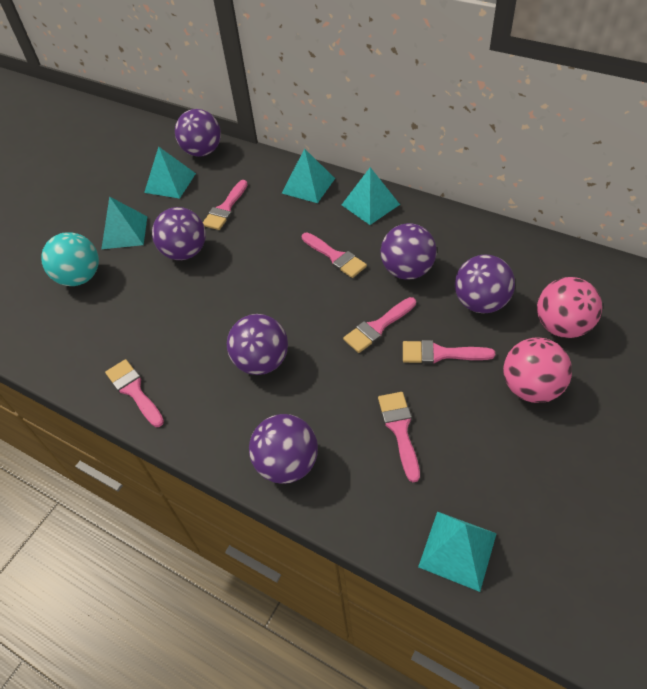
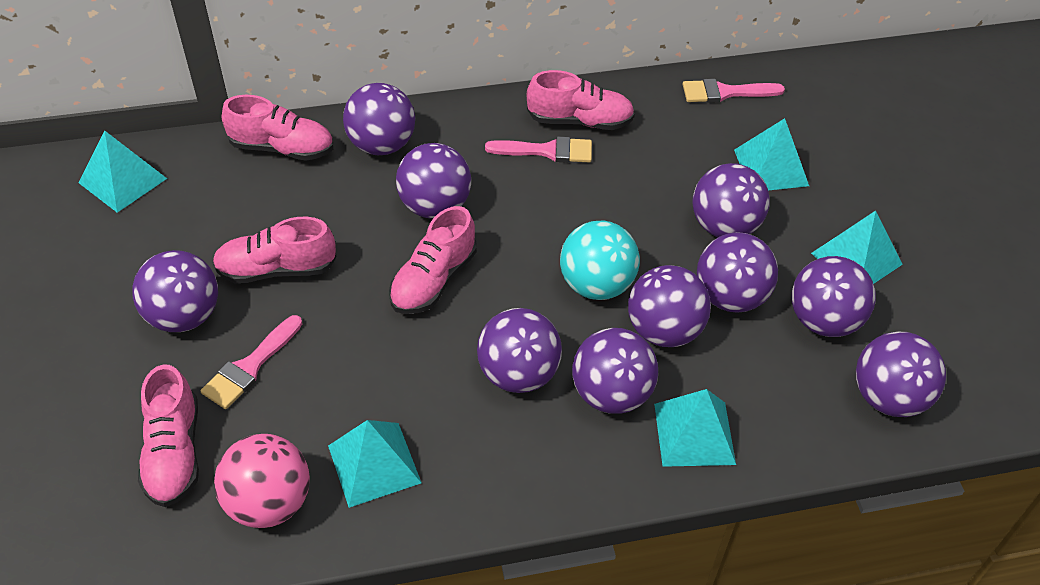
pink ball: 2 -> 1
pink brush: 6 -> 3
pink shoe: 0 -> 5
purple ball: 6 -> 10

